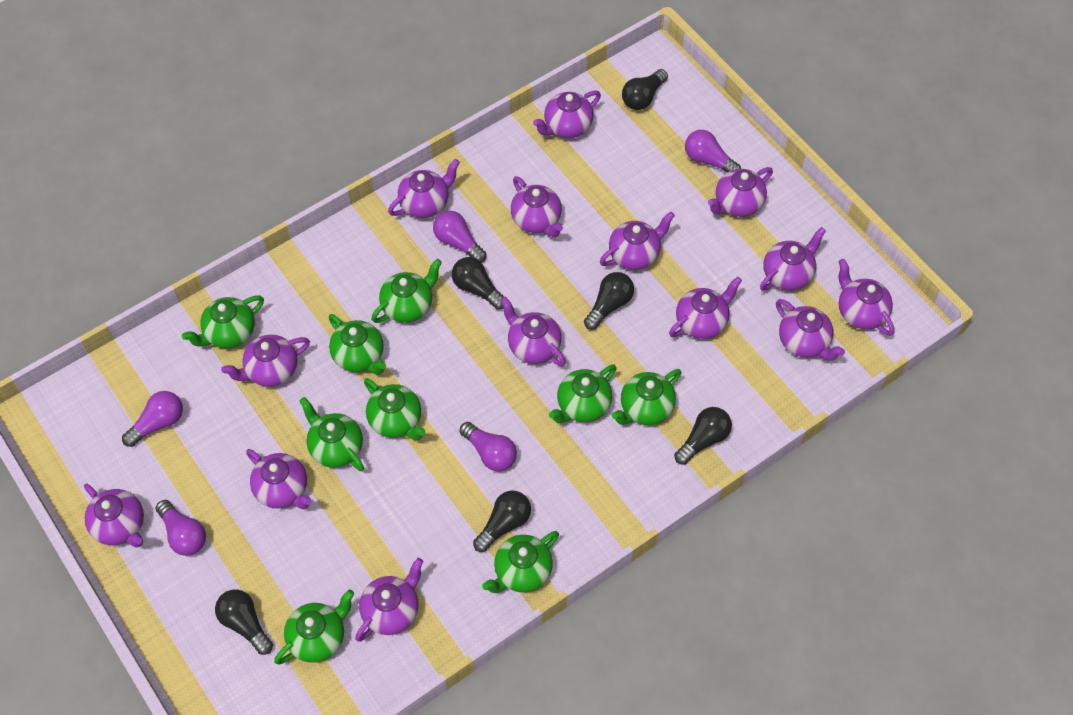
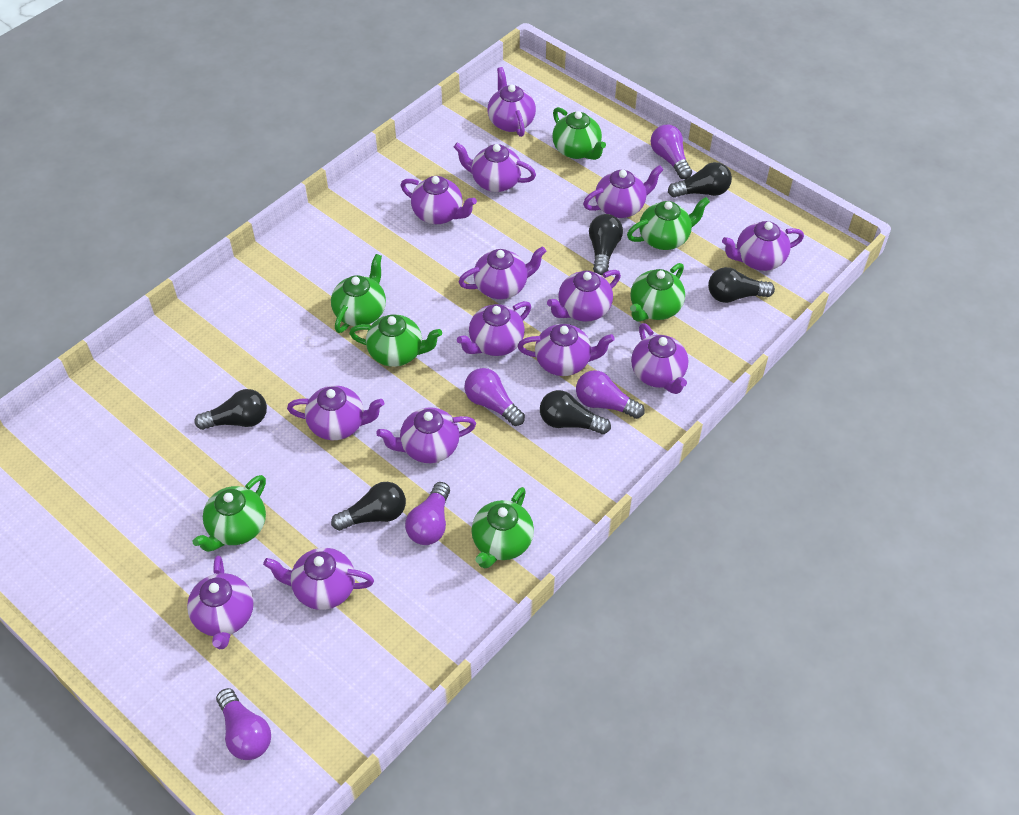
green teapot: 9 -> 7

